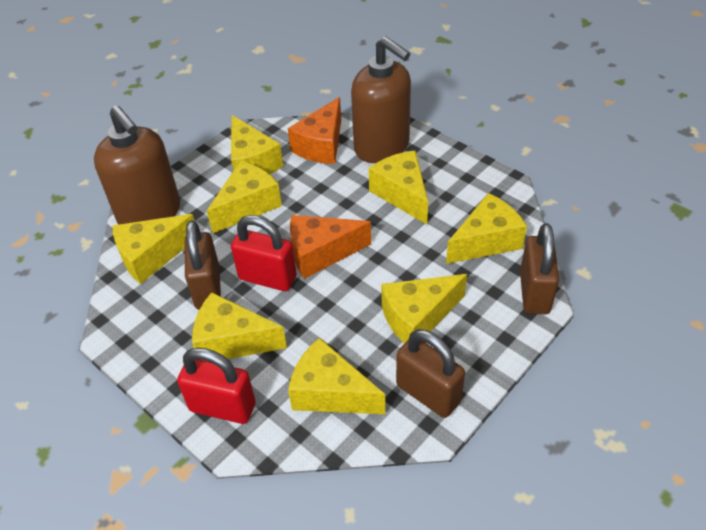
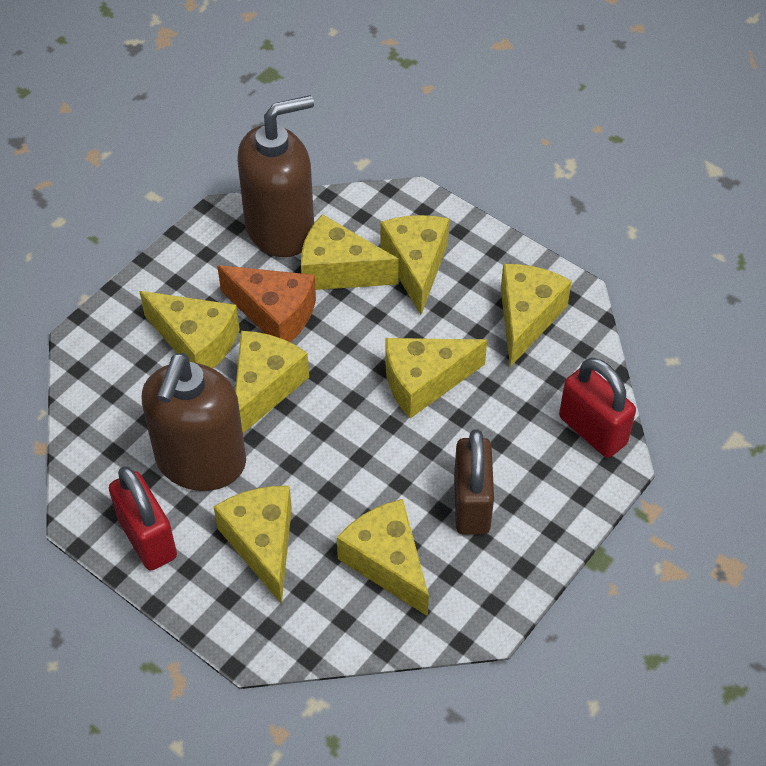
brown padlock: 3 -> 1
orange cheese: 2 -> 1

